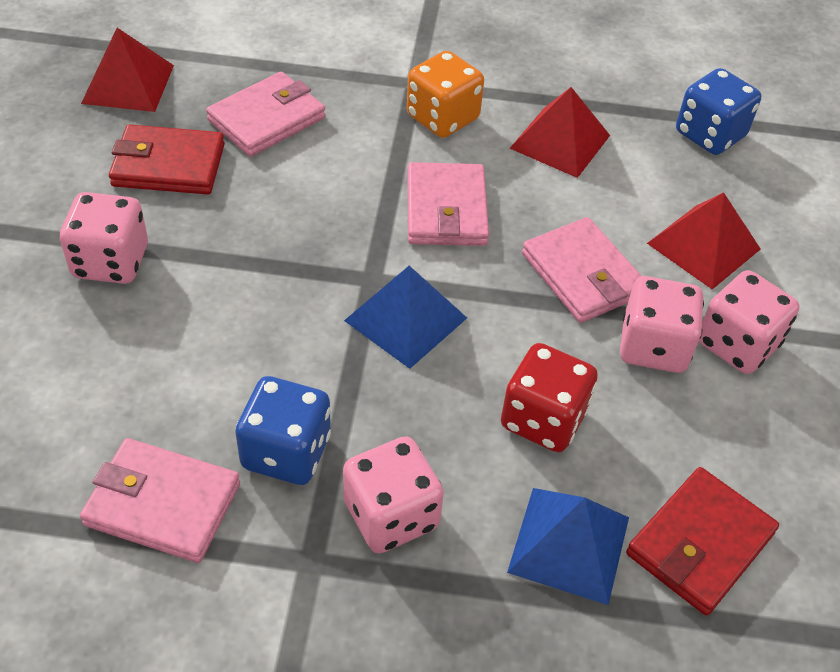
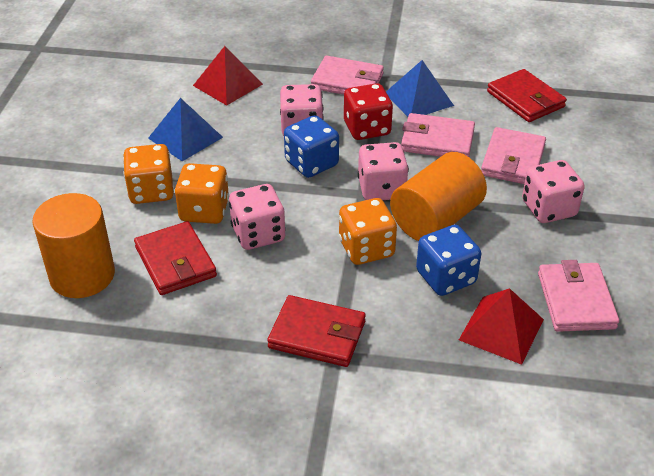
orange cylinder: 0 -> 2
orange dice: 1 -> 3
red pyramid: 3 -> 2
red wallet: 2 -> 3

